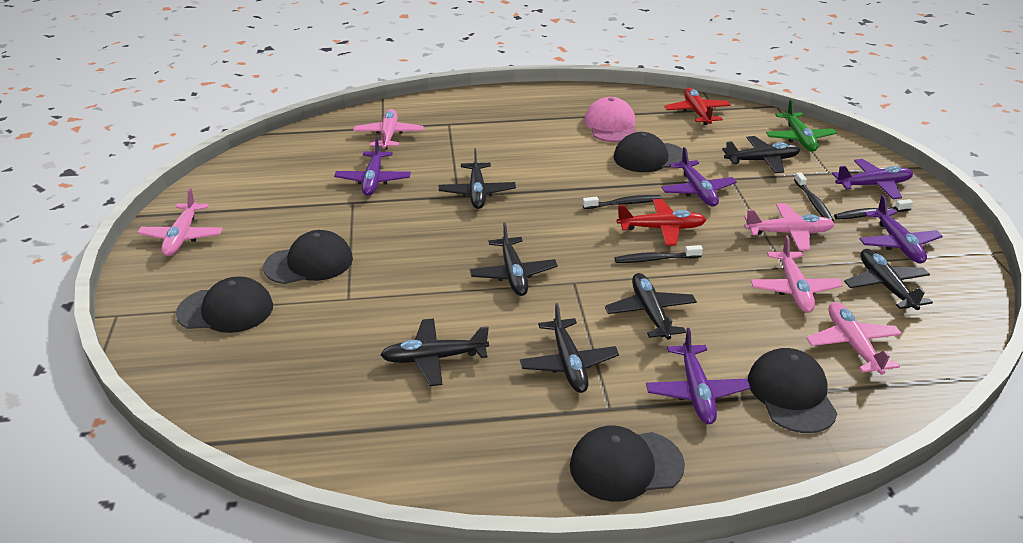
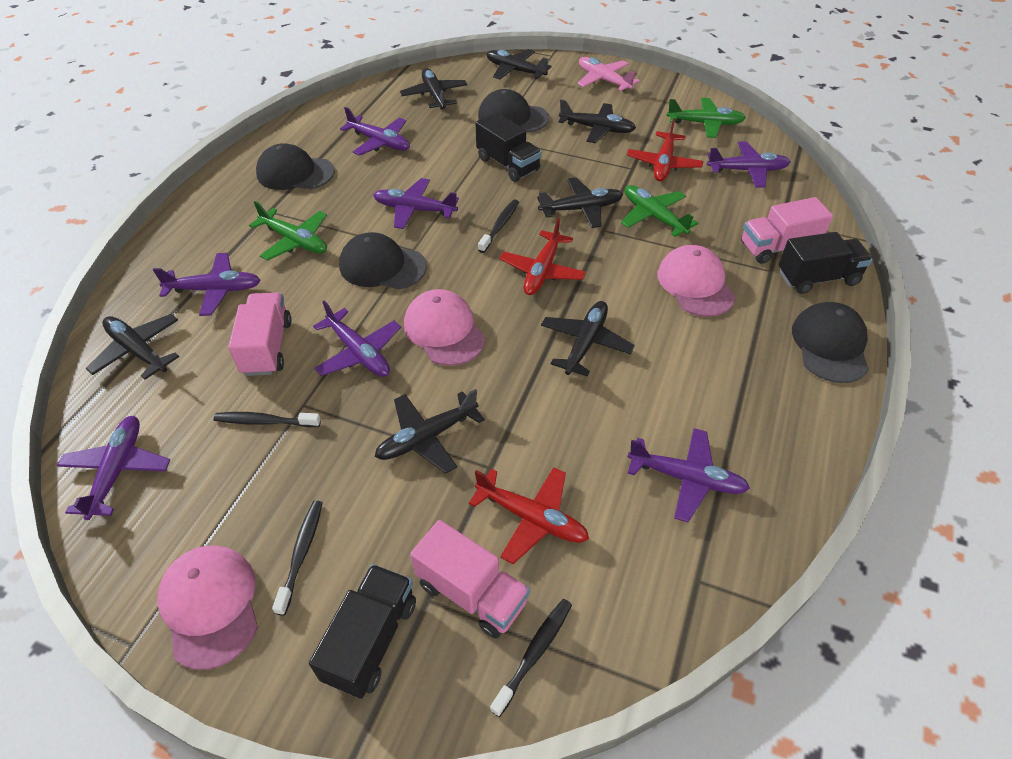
black cap: 5 -> 4
black truck: 0 -> 3
green plane: 1 -> 3
pink cap: 1 -> 3
pink plane: 5 -> 1
pink truck: 0 -> 3
purple plane: 5 -> 7
red plane: 2 -> 3

